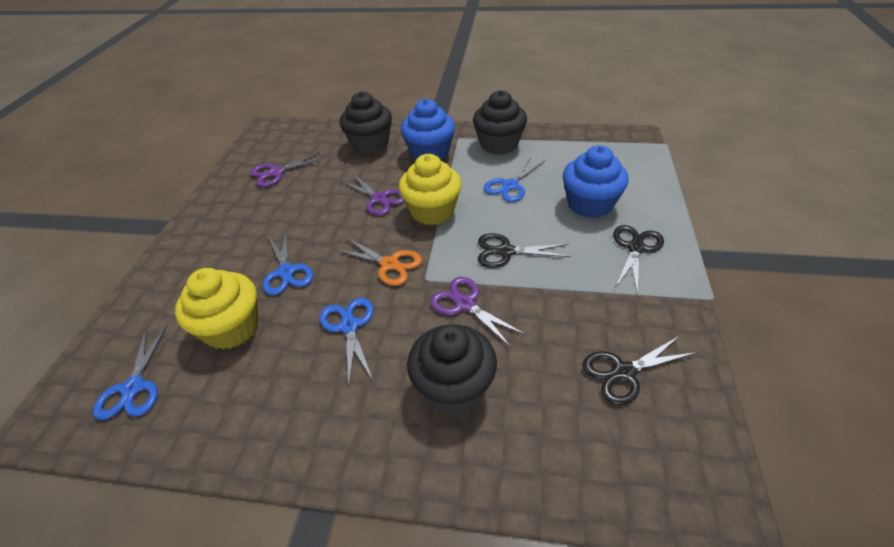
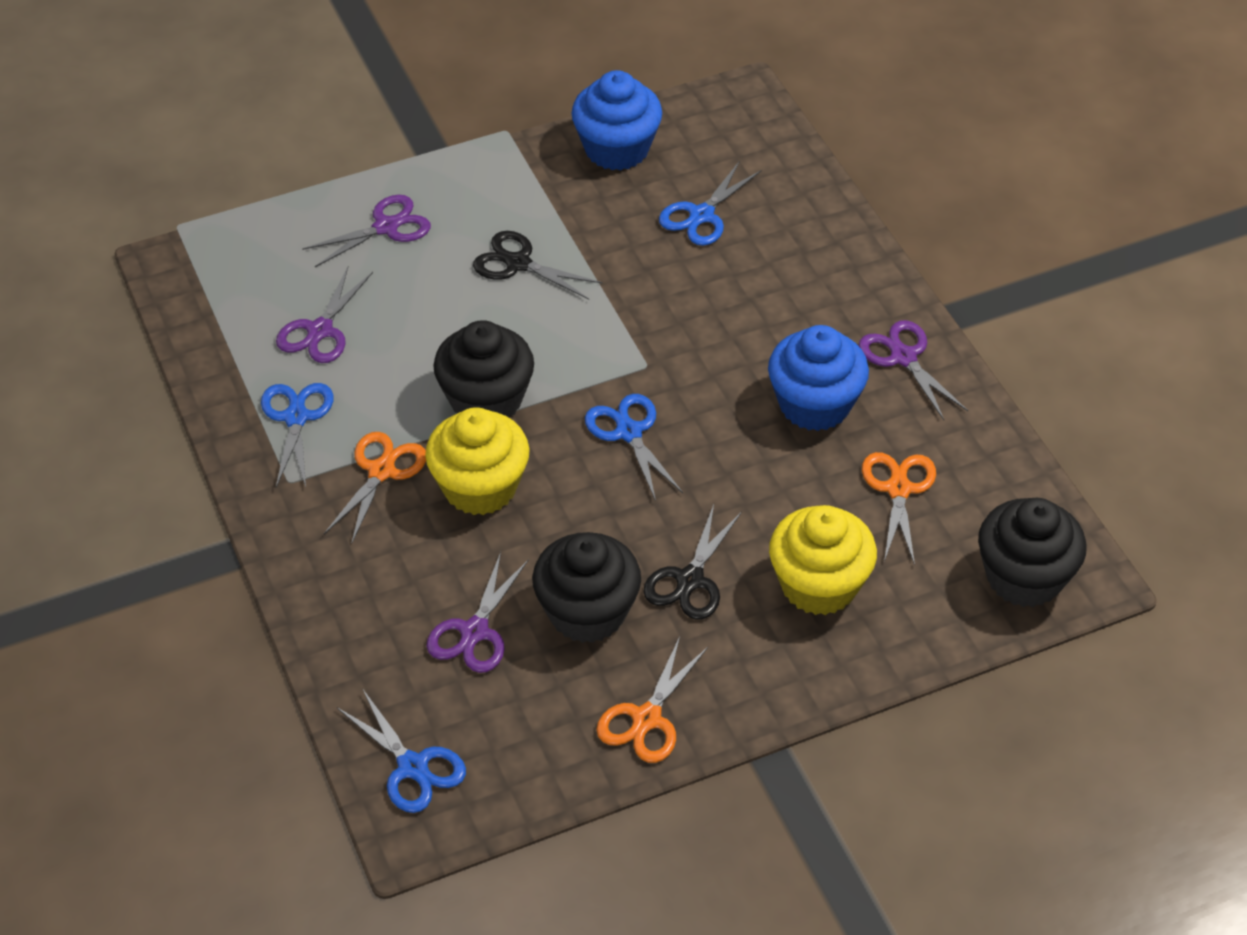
black scissors: 3 -> 2
orange scissors: 1 -> 3
purple scissors: 3 -> 4

